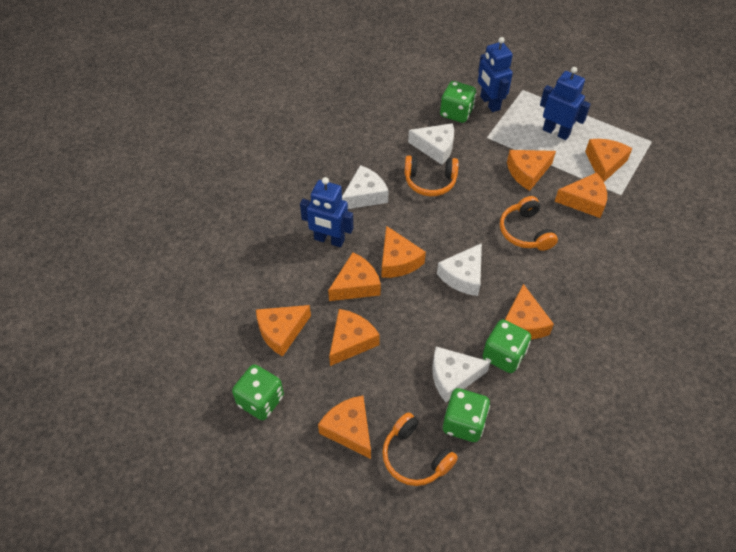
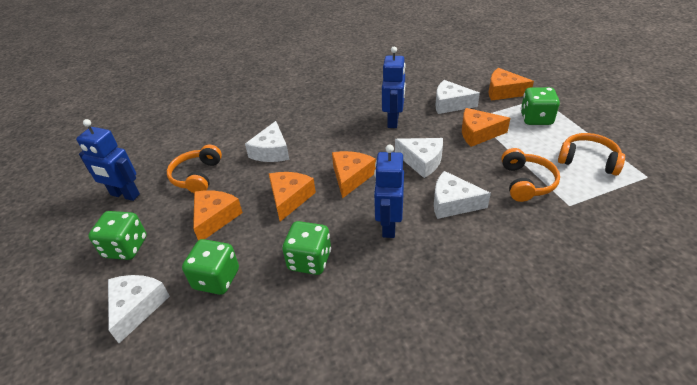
orange cheese: 9 -> 5
white cheese: 4 -> 5

